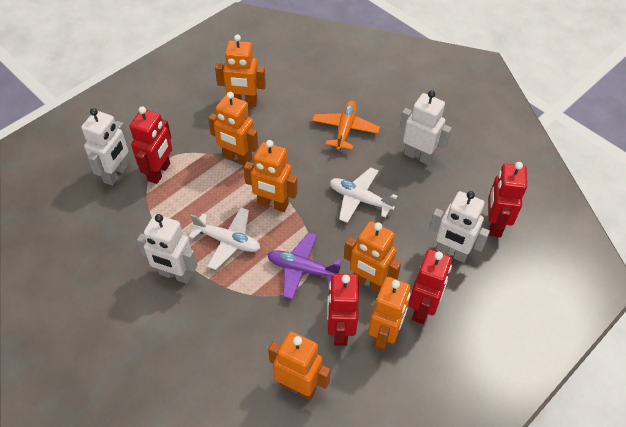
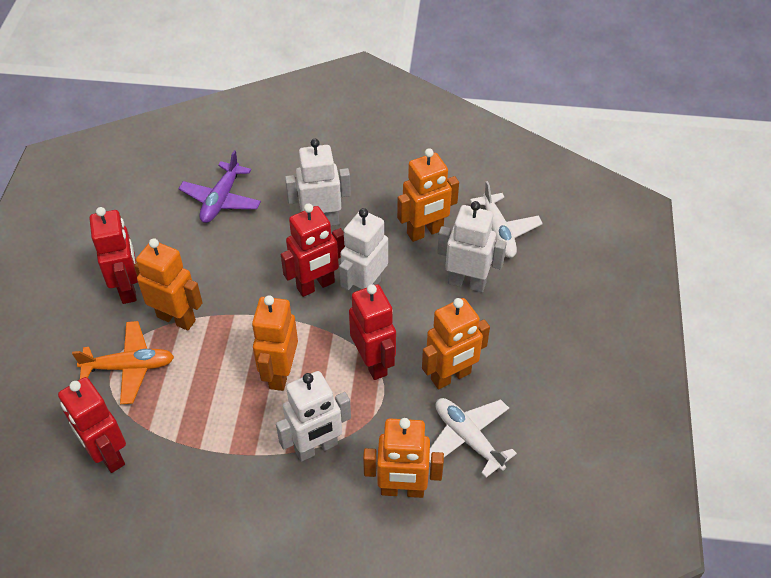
orange robot: 6 -> 5

